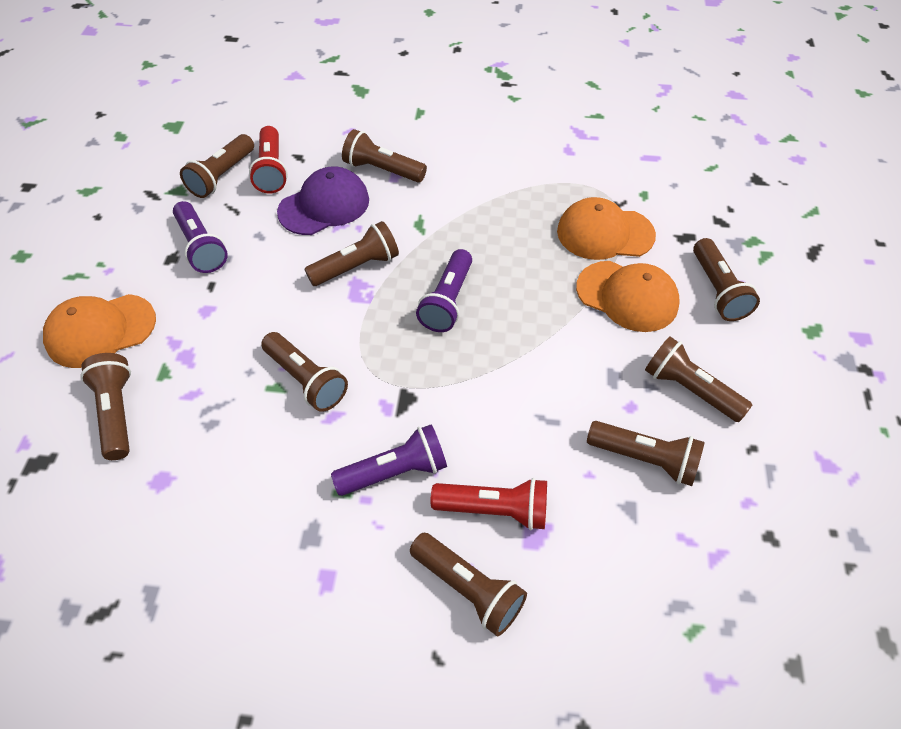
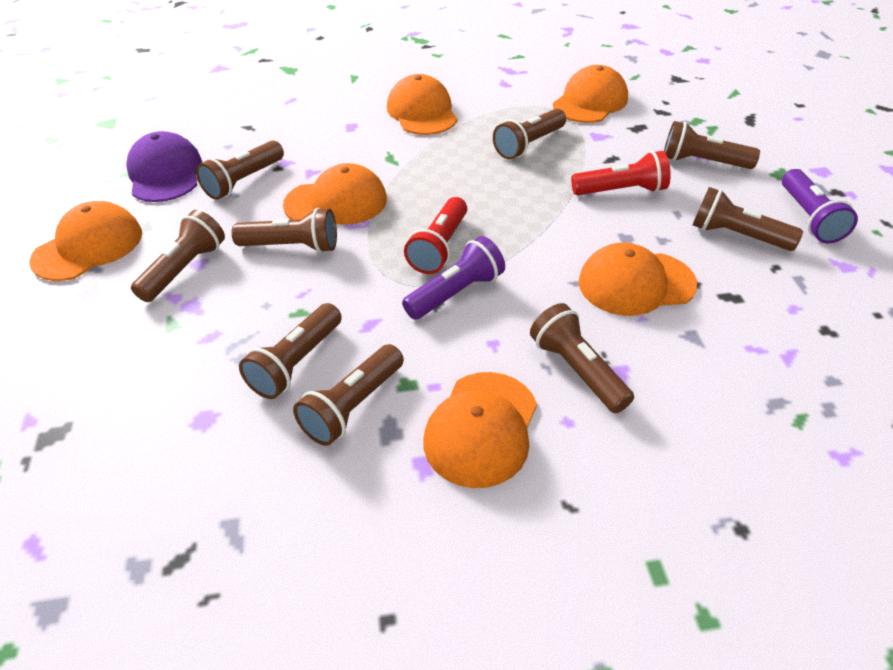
orange cap: 3 -> 6
purple flashlight: 3 -> 2

